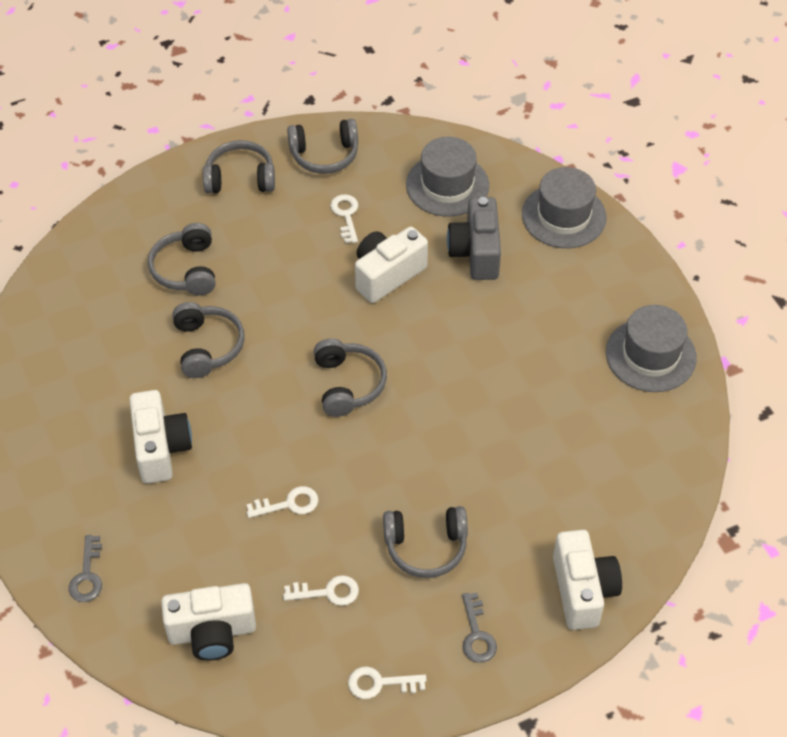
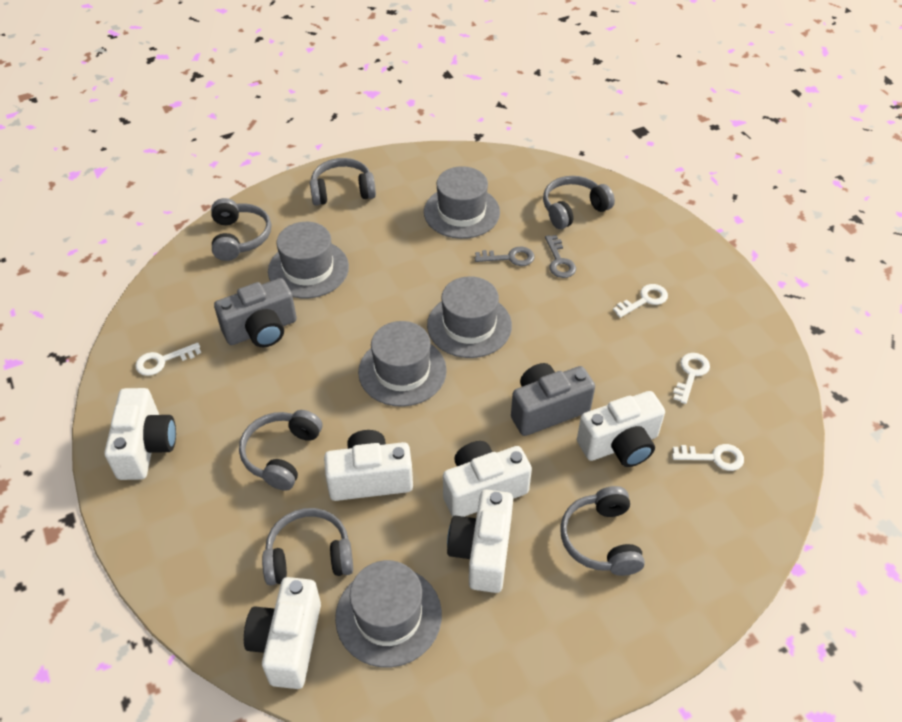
grey camera: 1 -> 2
grey hat: 3 -> 5
white camera: 4 -> 6

